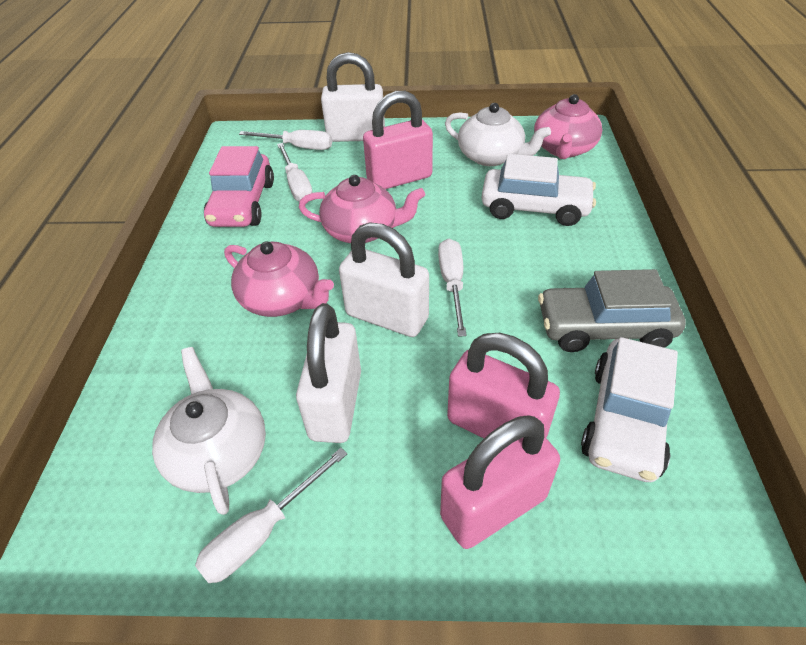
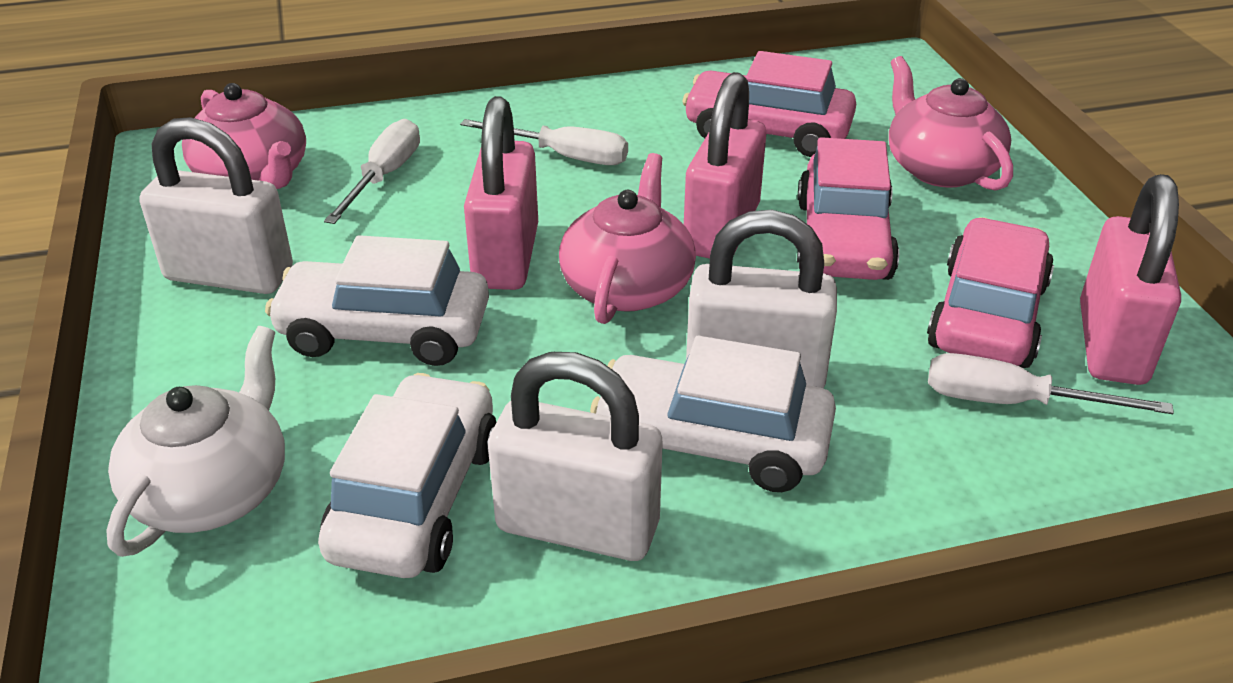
grey car: 1 -> 0
pink car: 1 -> 3
white car: 2 -> 3
white screwdriver: 4 -> 3
white teapot: 2 -> 1

